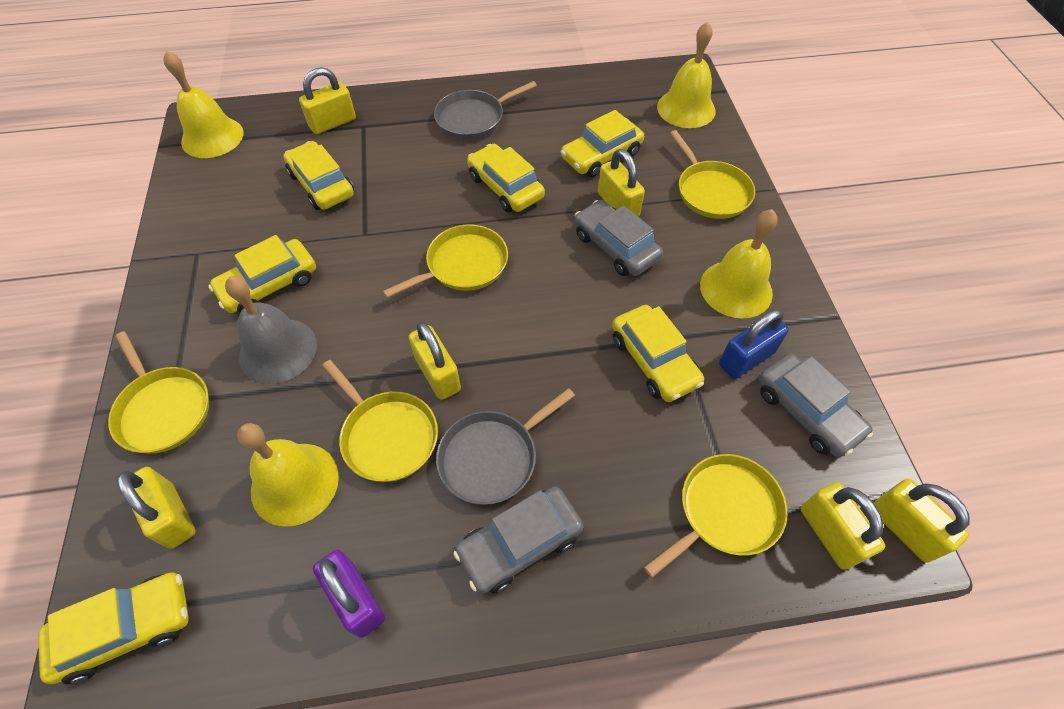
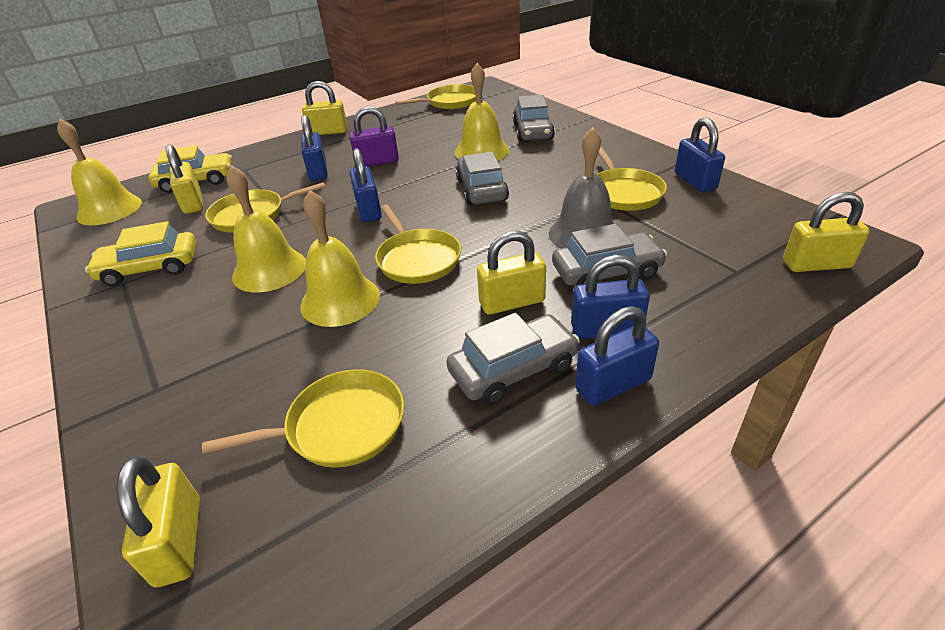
blue padlock: 1 -> 5
grey car: 3 -> 4
grey pan: 2 -> 0
yellow car: 6 -> 2
yellow padlock: 6 -> 5

